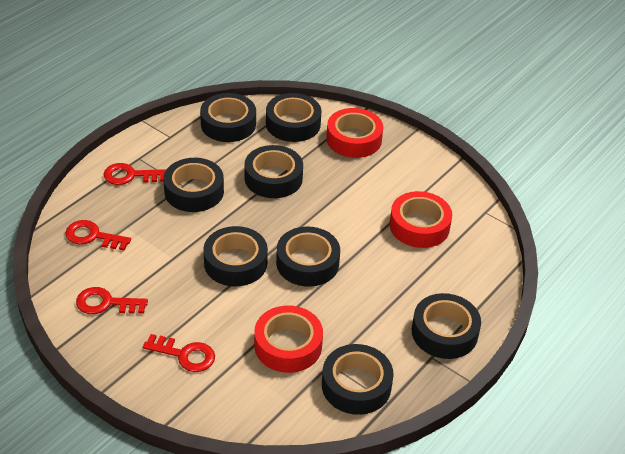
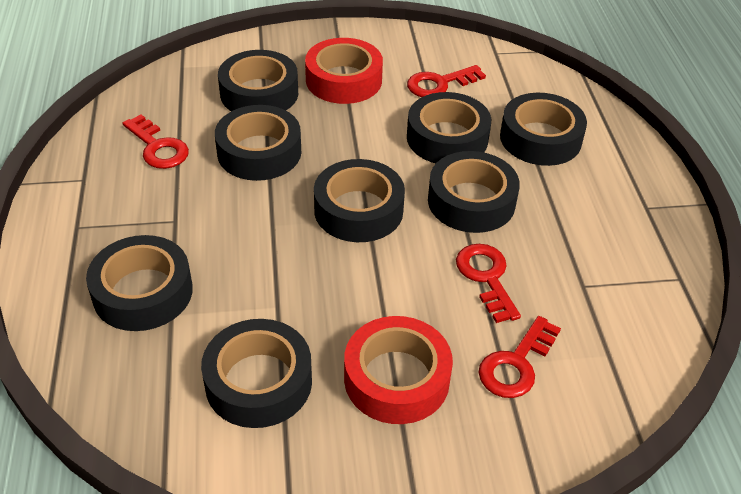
red tape: 3 -> 2

